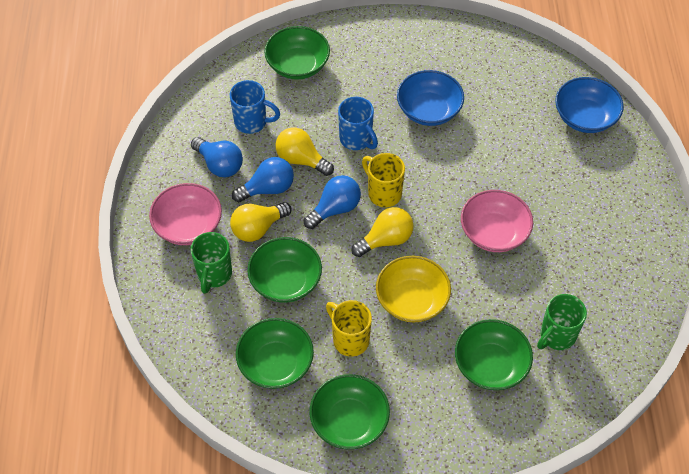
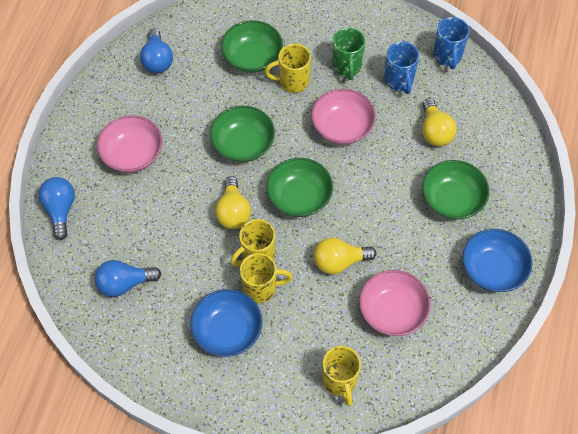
green bowl: 5 -> 4
green mug: 2 -> 1
pink bowl: 2 -> 3
yellow bowl: 1 -> 0
yellow mug: 2 -> 4

